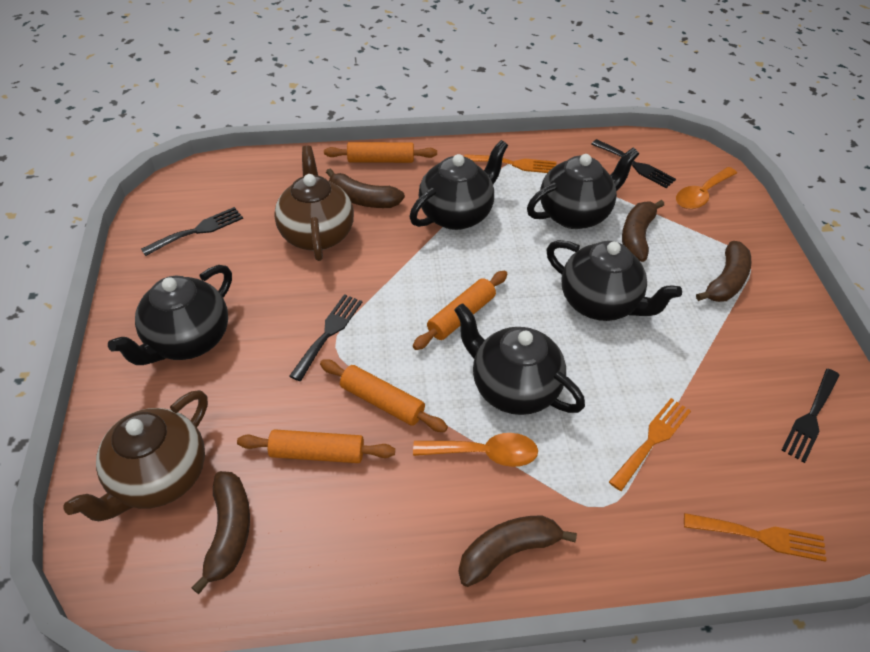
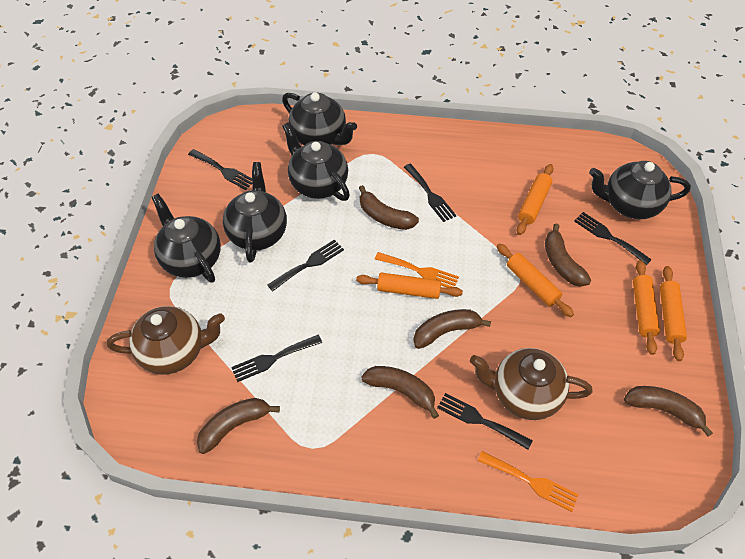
black fork: 4 -> 6
brown banana: 5 -> 6
orange fork: 3 -> 2
orange rolling pin: 4 -> 5
orange spoon: 2 -> 0

